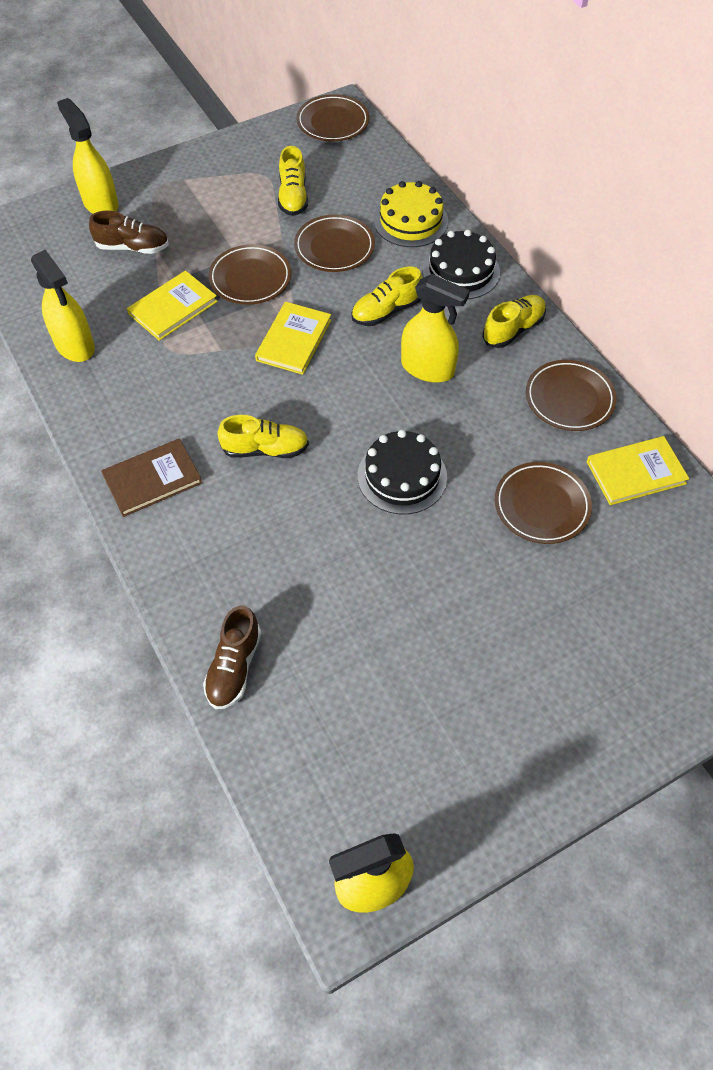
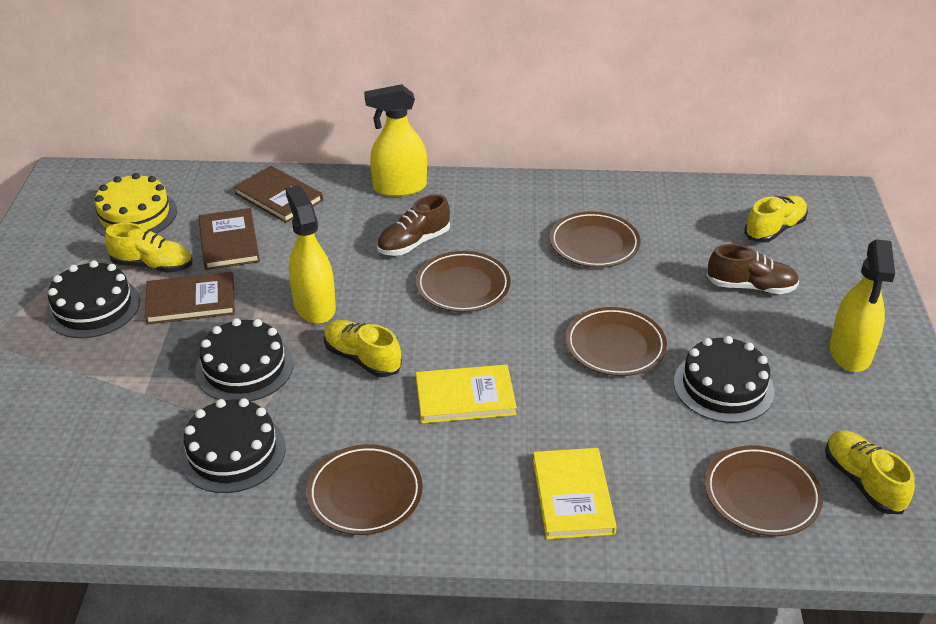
black cake: 2 -> 4
brown book: 1 -> 3
yellow book: 3 -> 2
yellow spray bottle: 4 -> 3

